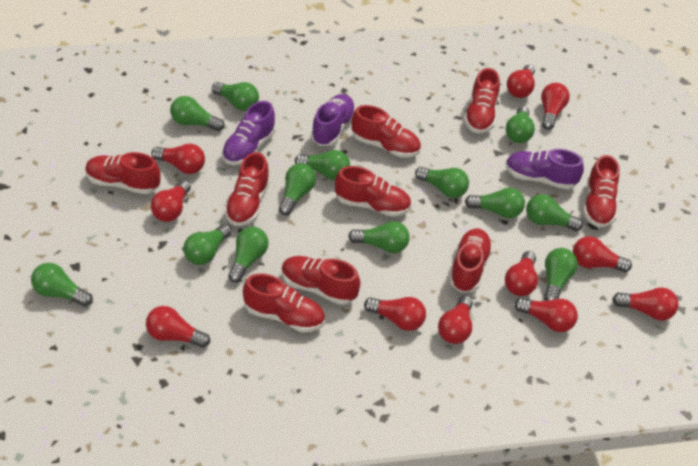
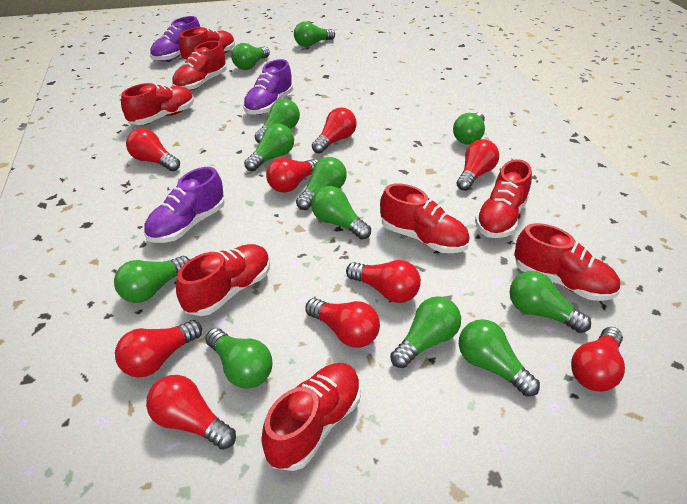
green light bulb: 13 -> 12
red light bulb: 11 -> 9
red shoe: 9 -> 8

